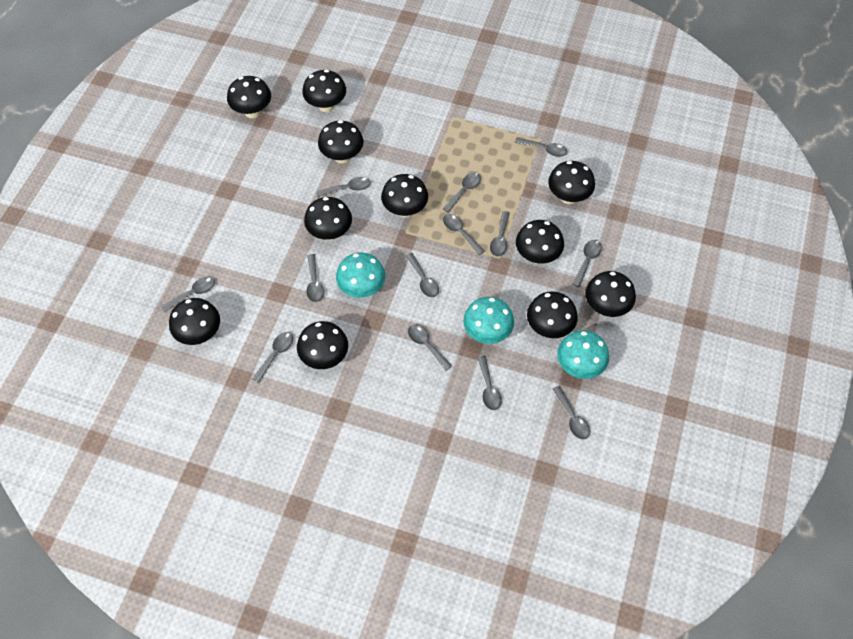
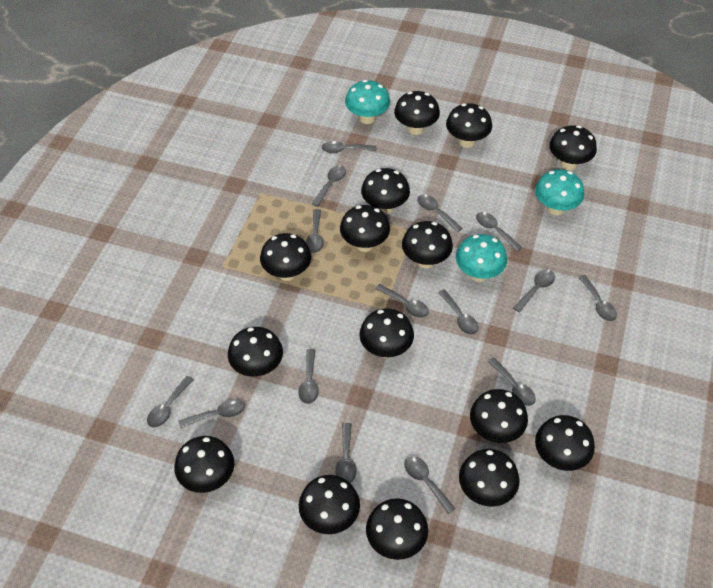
black mushroom: 11 -> 15
grey spoon: 13 -> 15

